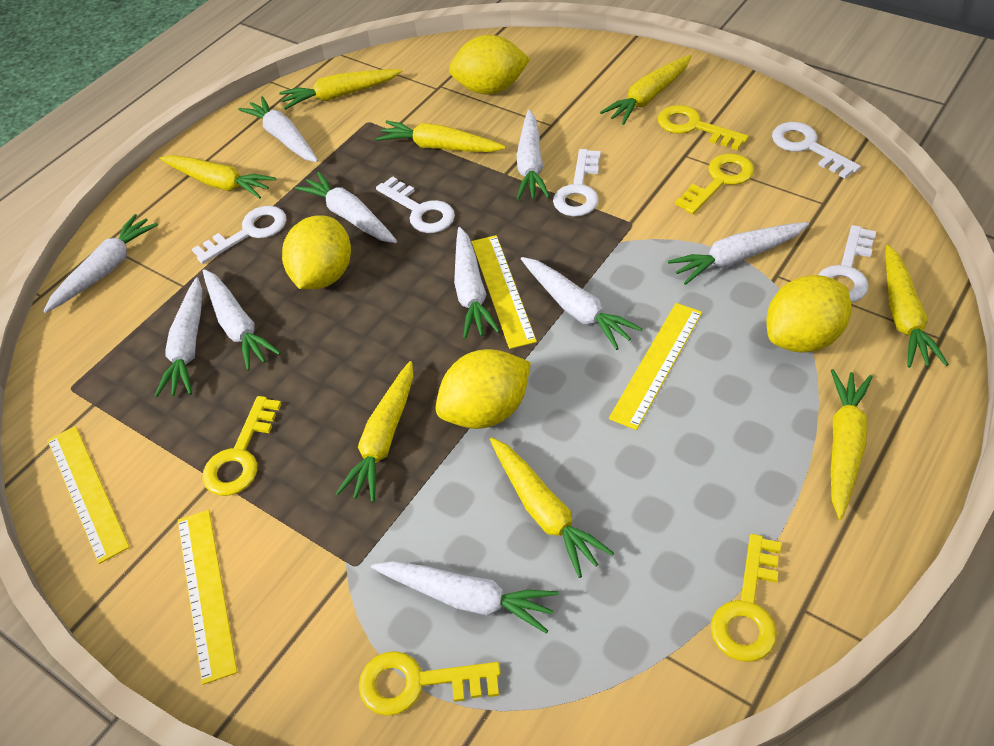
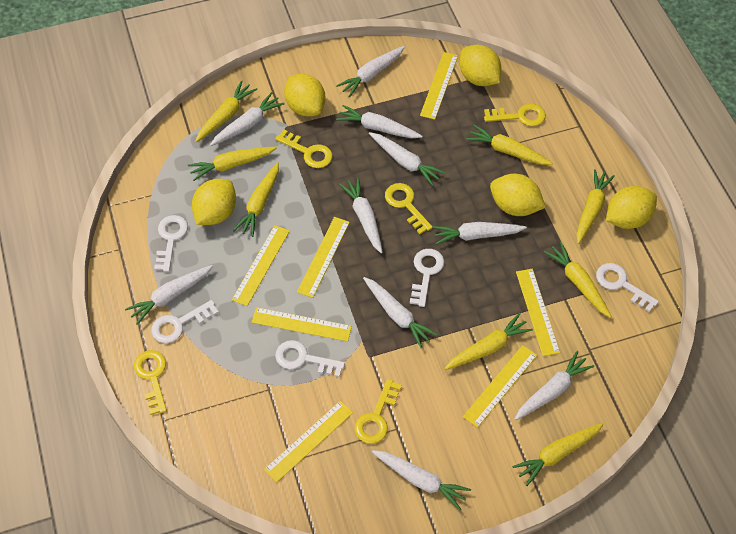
yellow lemon: 4 -> 5
yellow ruler: 4 -> 7

